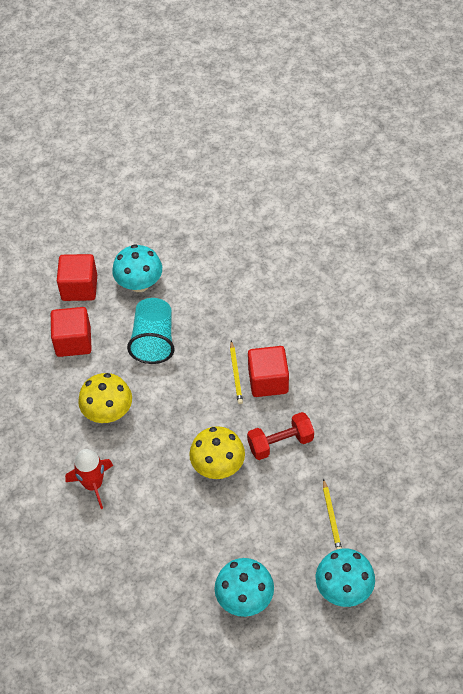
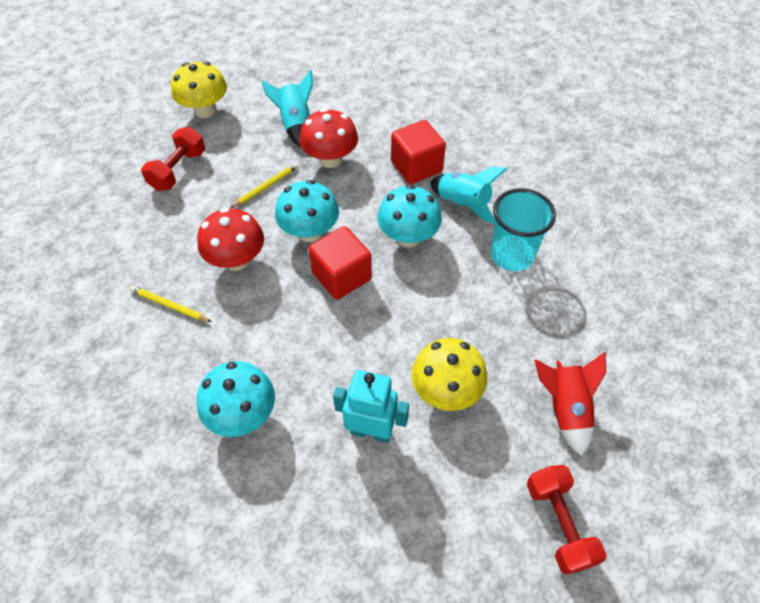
red cube: 3 -> 2
red dumbbell: 1 -> 2
red mushroom: 0 -> 2
turquoise robot: 0 -> 1
turquoise rocket: 0 -> 2

